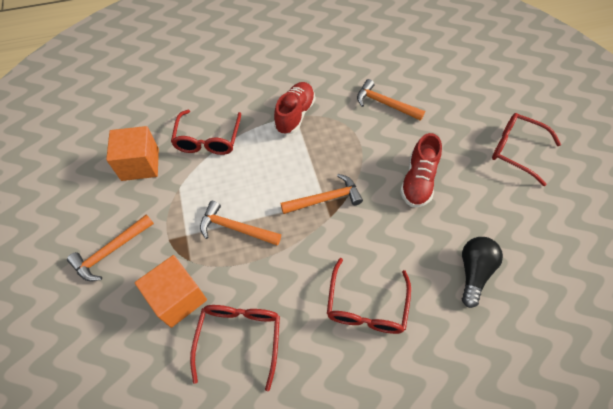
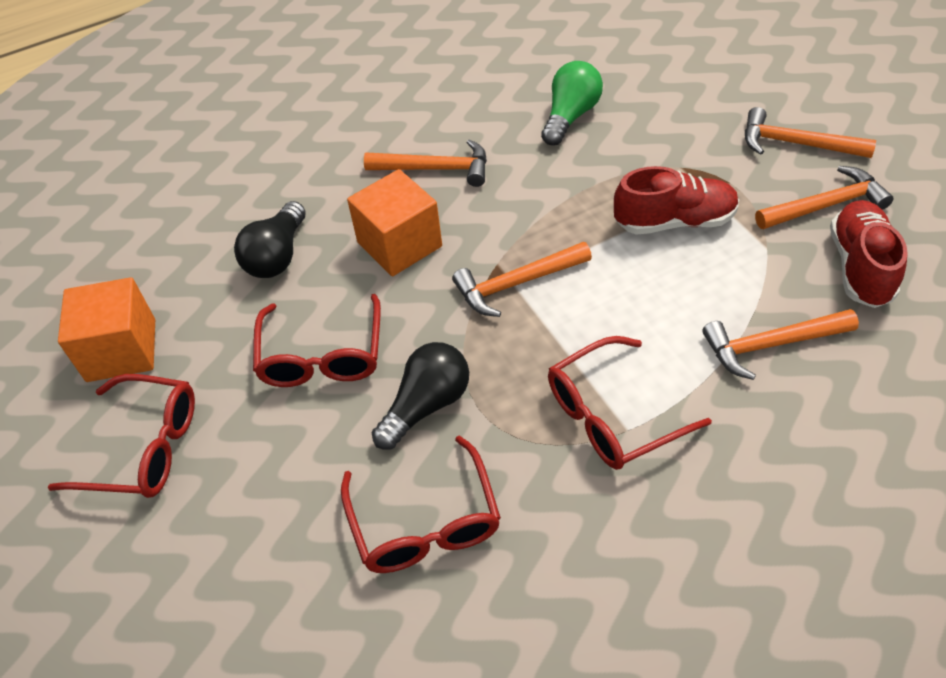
black light bulb: 1 -> 2
green light bulb: 0 -> 1
orange hammer: 4 -> 5

